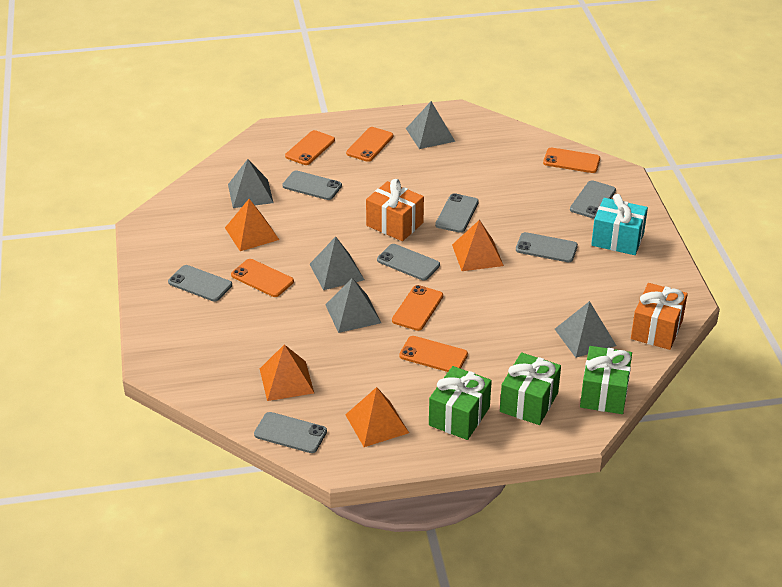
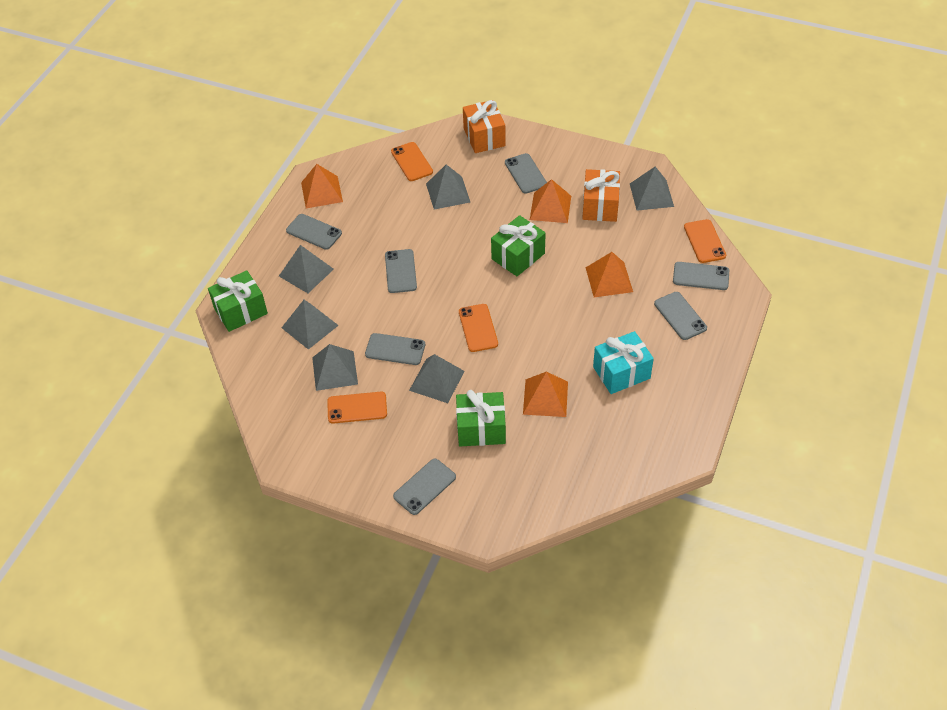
grey pyramid: 5 -> 6
orange phone: 6 -> 4

